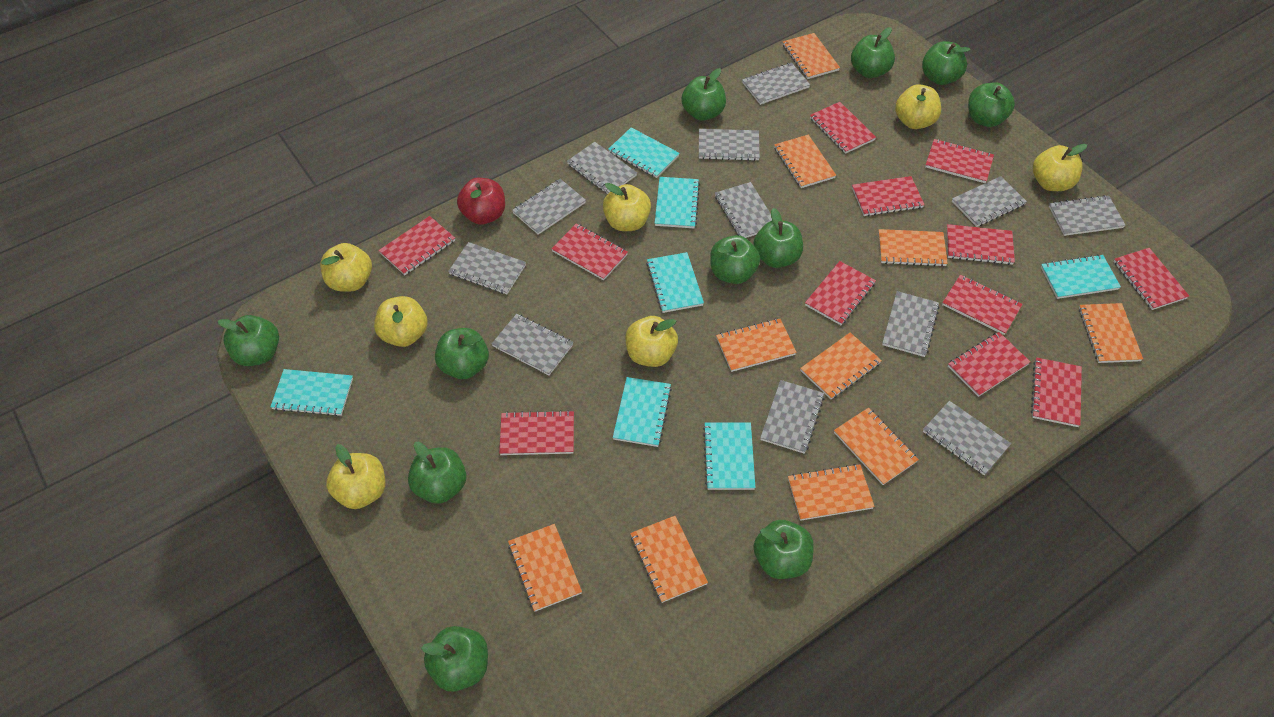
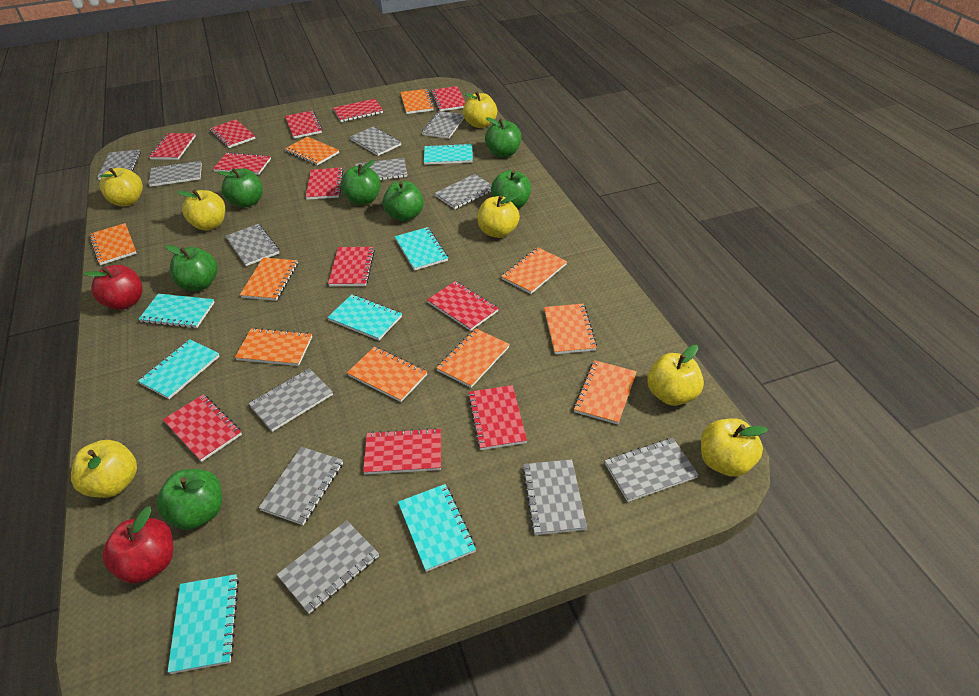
green apple: 11 -> 7
red apple: 1 -> 2

